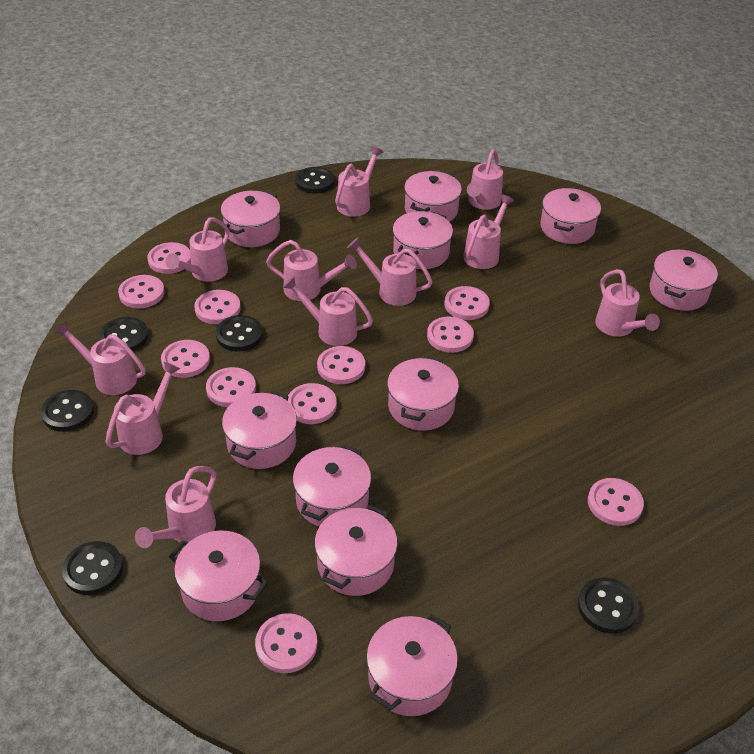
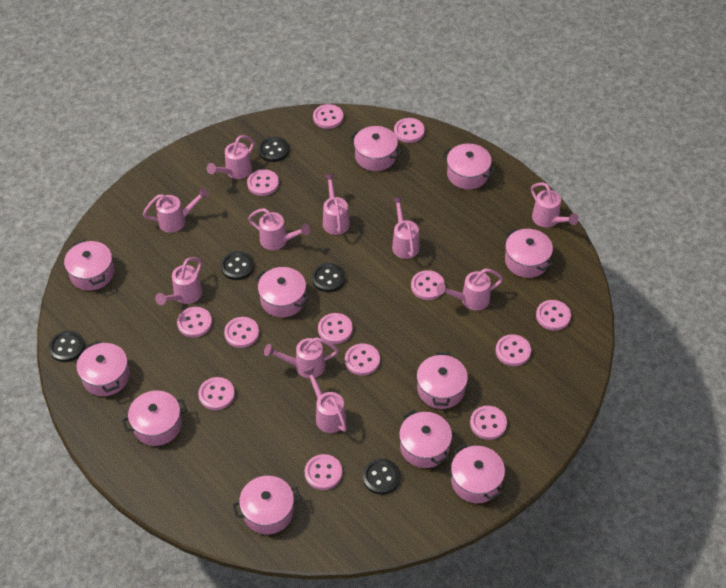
black button: 6 -> 5
pink button: 11 -> 13
pink watering can: 11 -> 10

